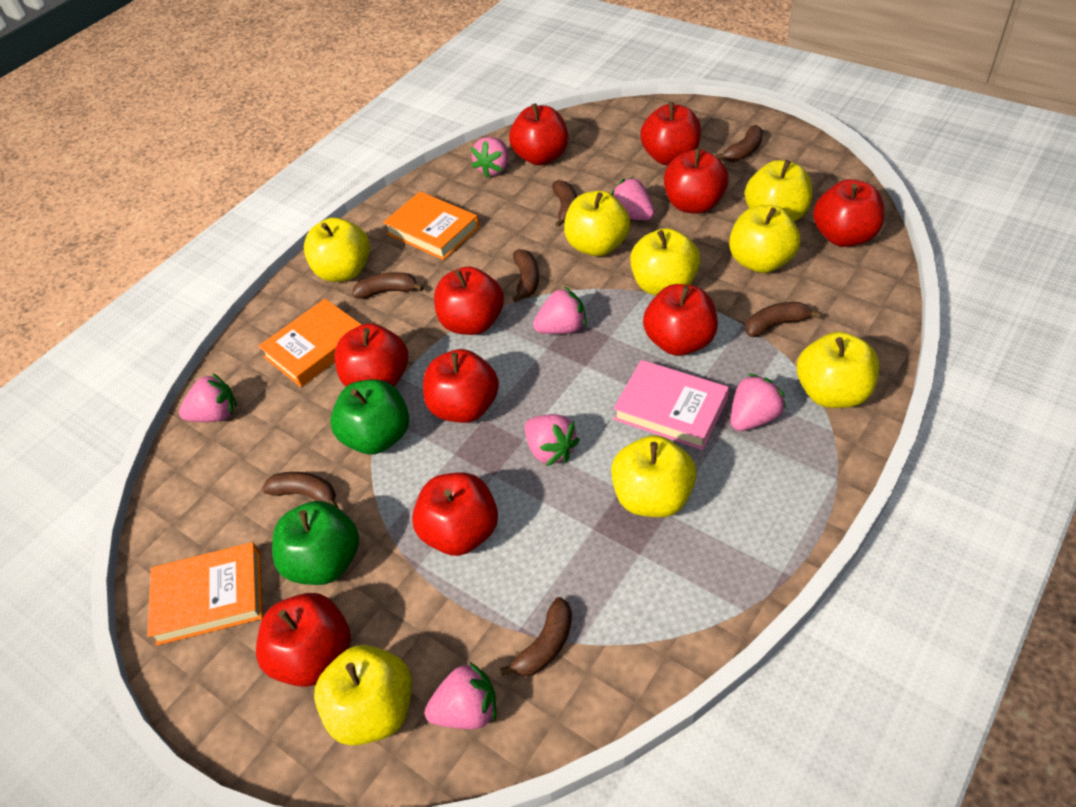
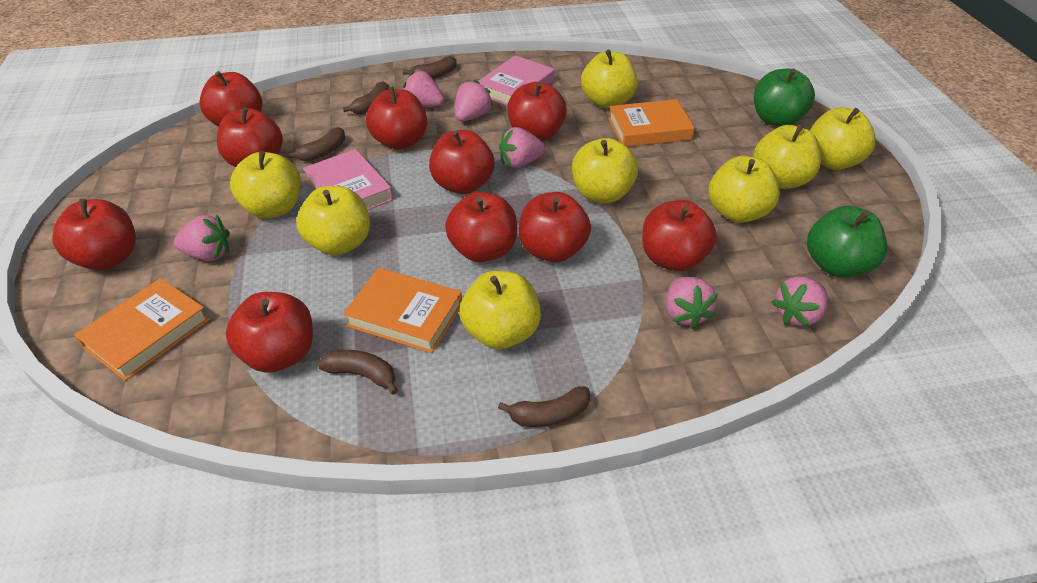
brown banana: 7 -> 5
pink book: 1 -> 2
pink strawberry: 7 -> 6

